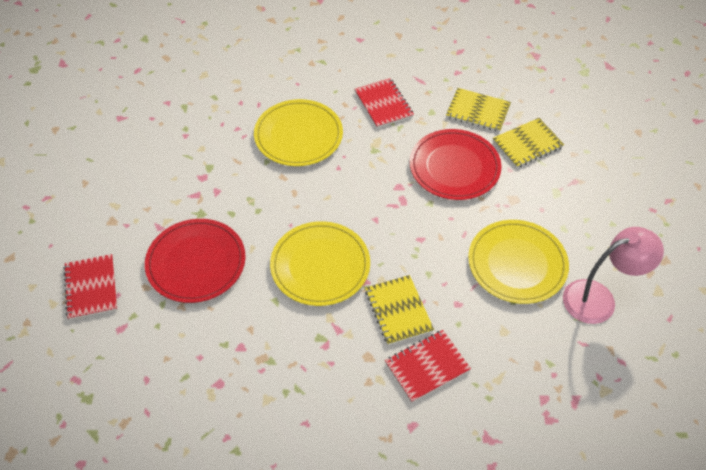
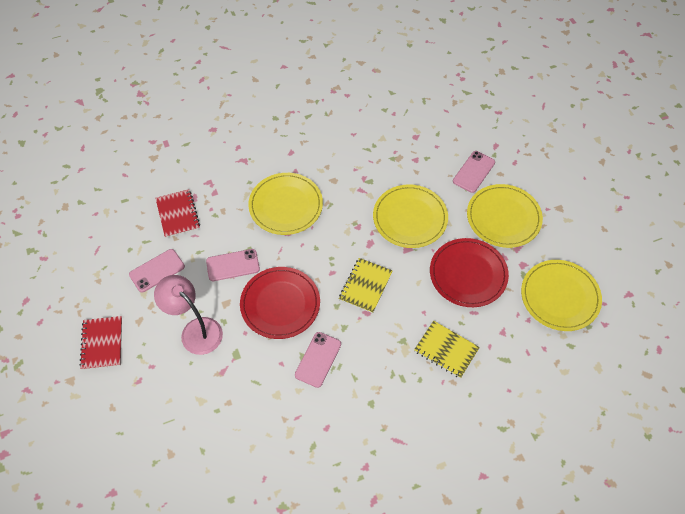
pink phone: 0 -> 4
red notebook: 3 -> 2
yellow notebook: 3 -> 2
yellow plate: 3 -> 4

